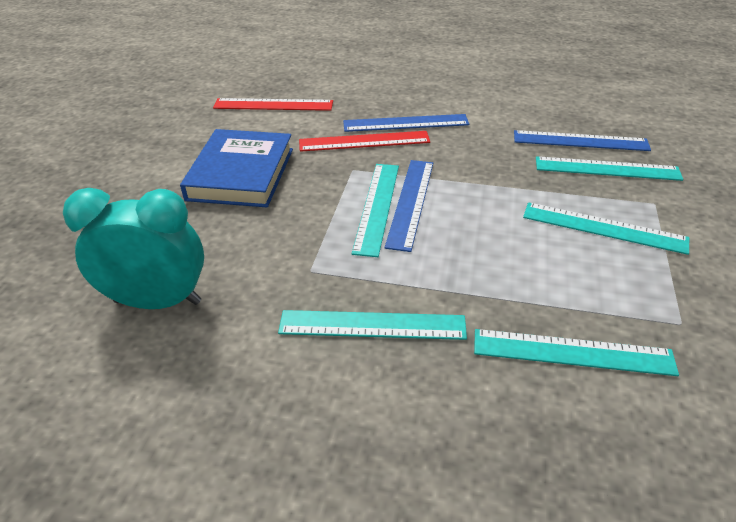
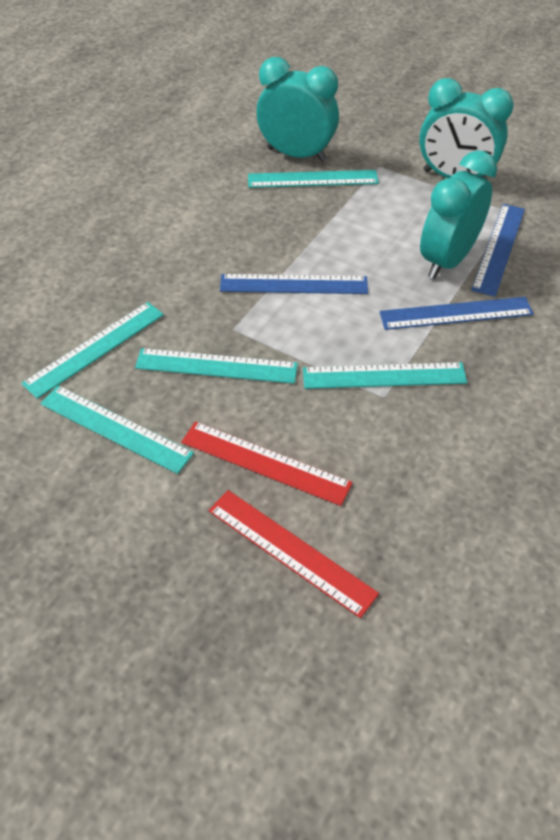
blue book: 1 -> 0
turquoise clock: 1 -> 3

